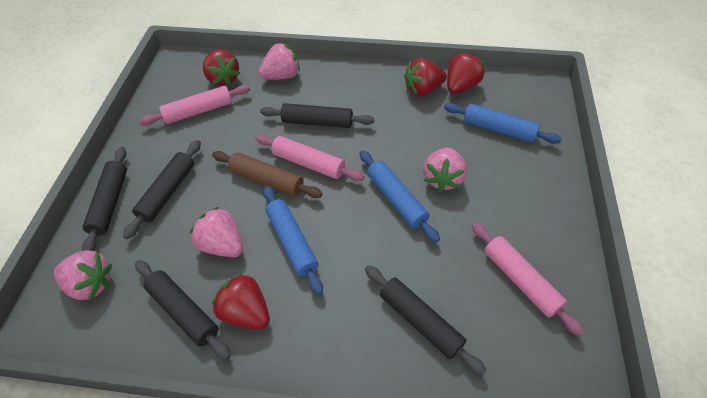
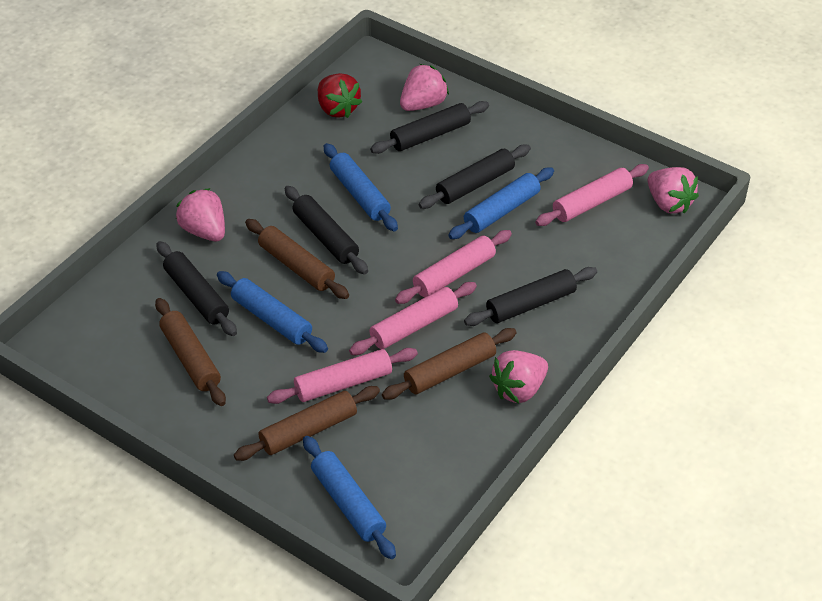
blue rolling pin: 3 -> 4
brown rolling pin: 1 -> 4
pink rolling pin: 3 -> 4
red strawberry: 4 -> 1

